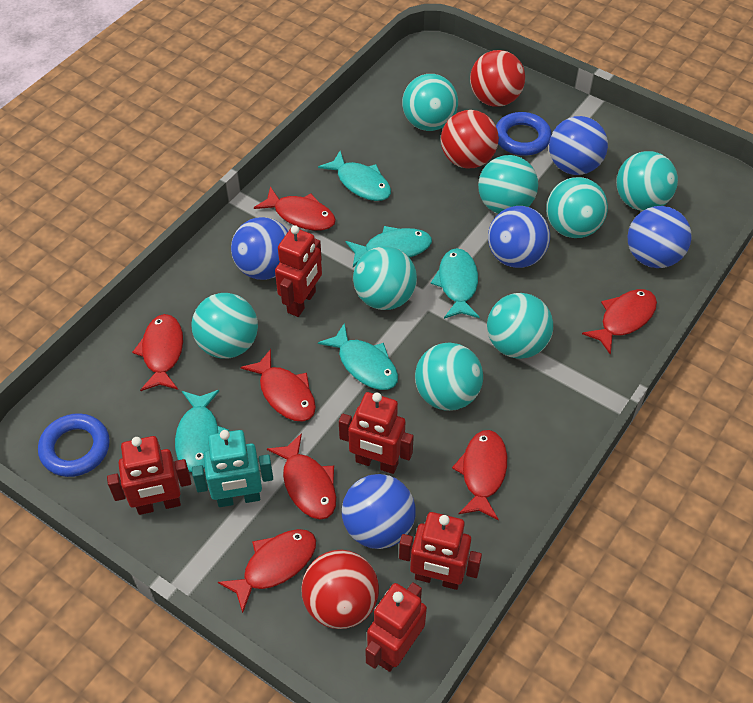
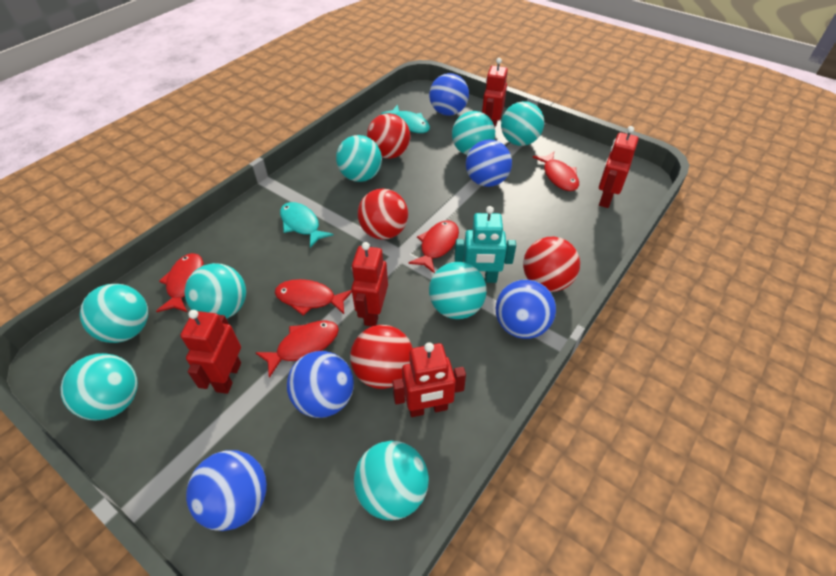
blue ring: 2 -> 0
red ball: 3 -> 4
red fish: 7 -> 5
turquoise fish: 5 -> 2

